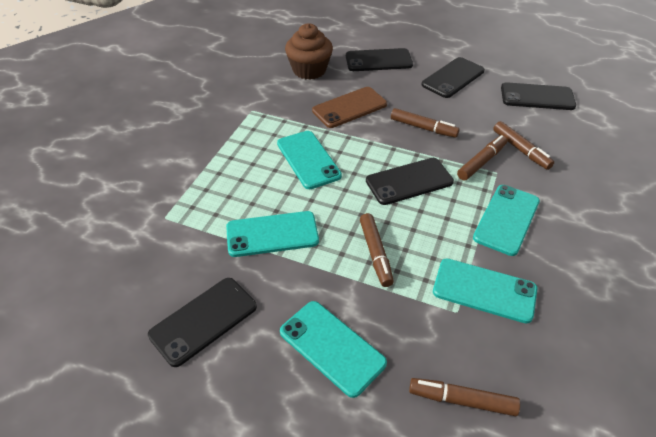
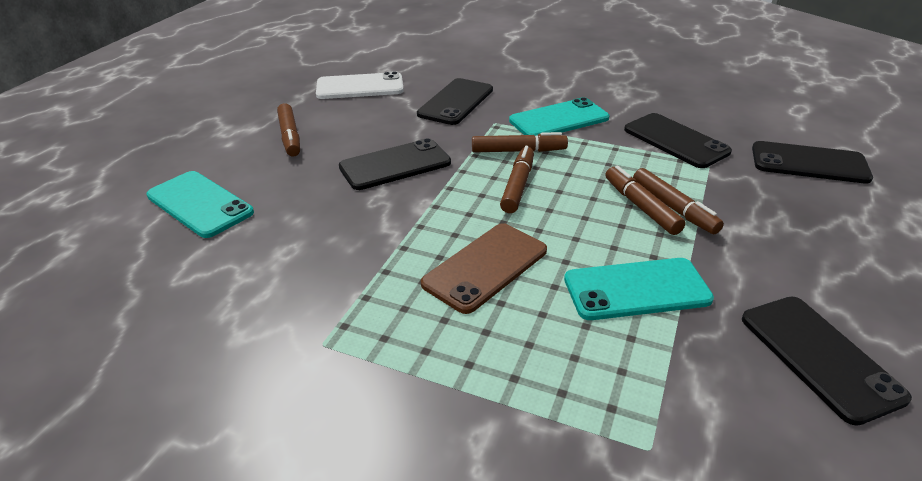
brown cupcake: 1 -> 0
turquoise phone: 5 -> 3
white phone: 0 -> 1

